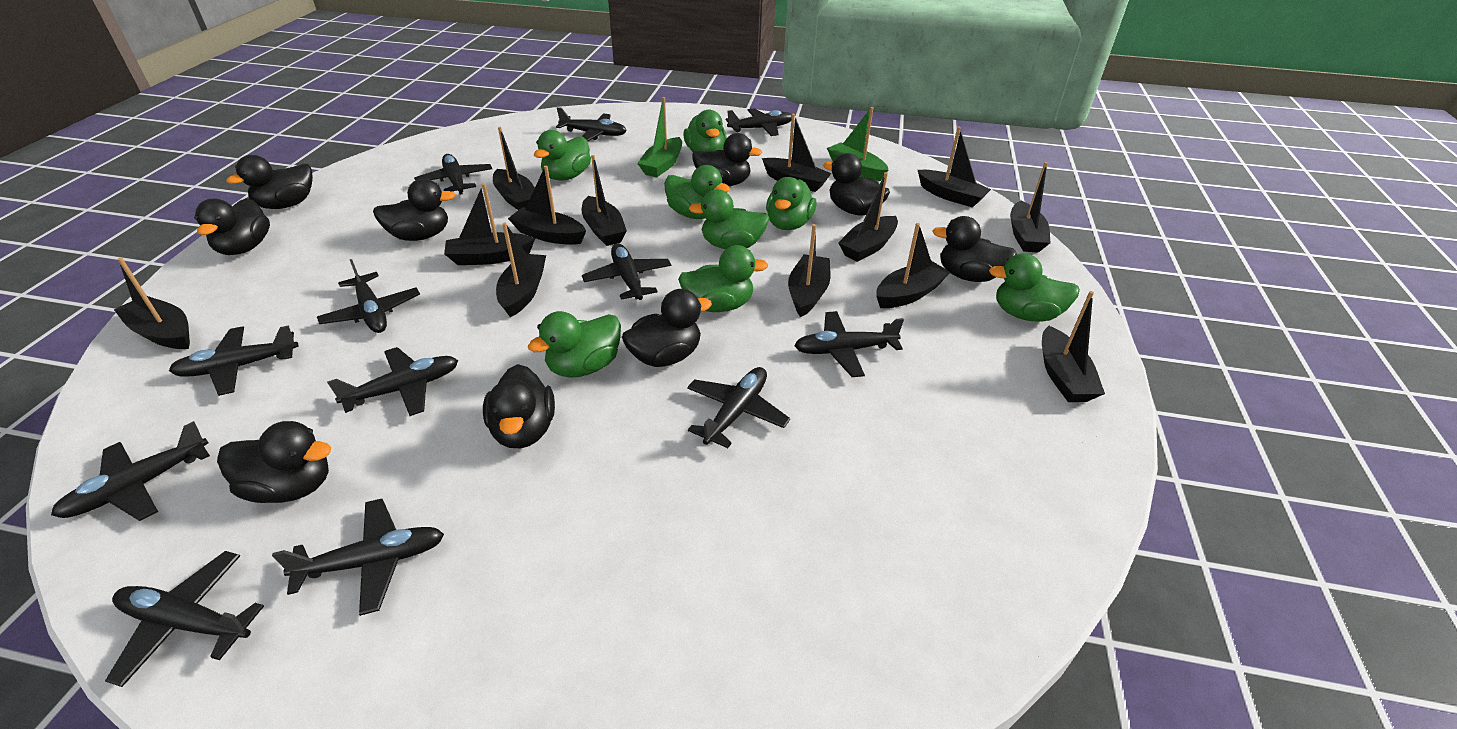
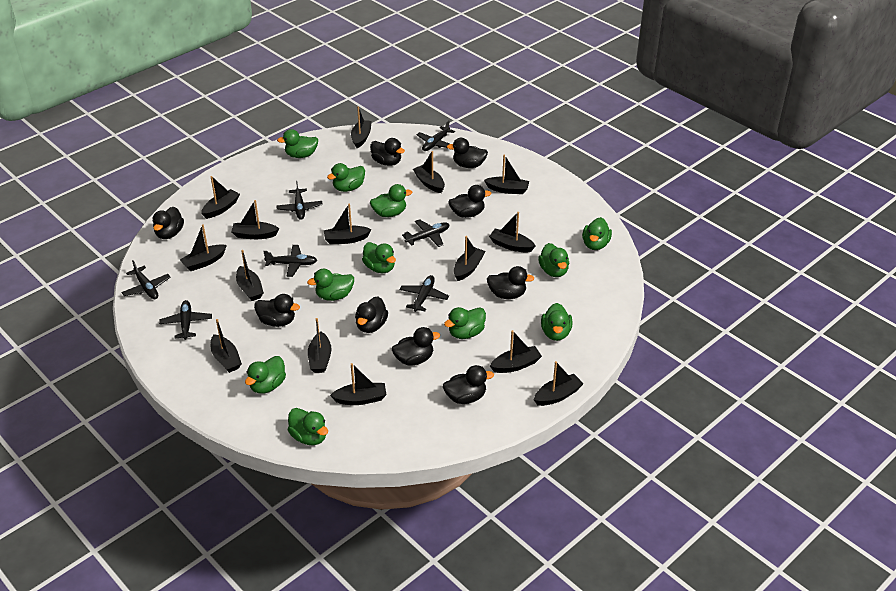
black boat: 13 -> 15
black plane: 12 -> 7
green boat: 2 -> 0
green duck: 8 -> 11

